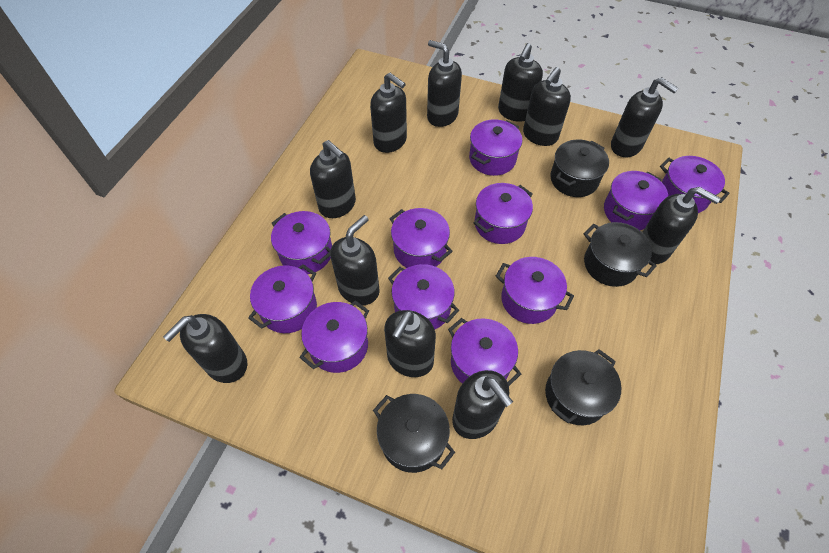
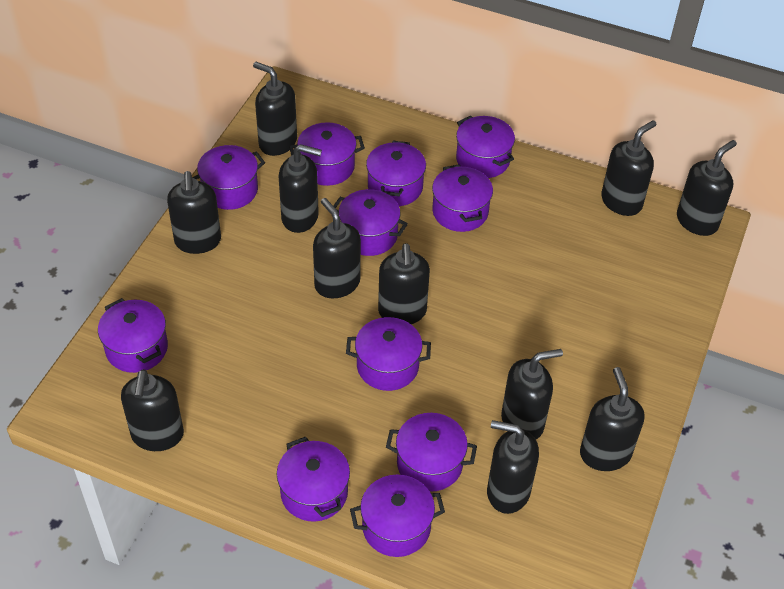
black pot: 4 -> 0

